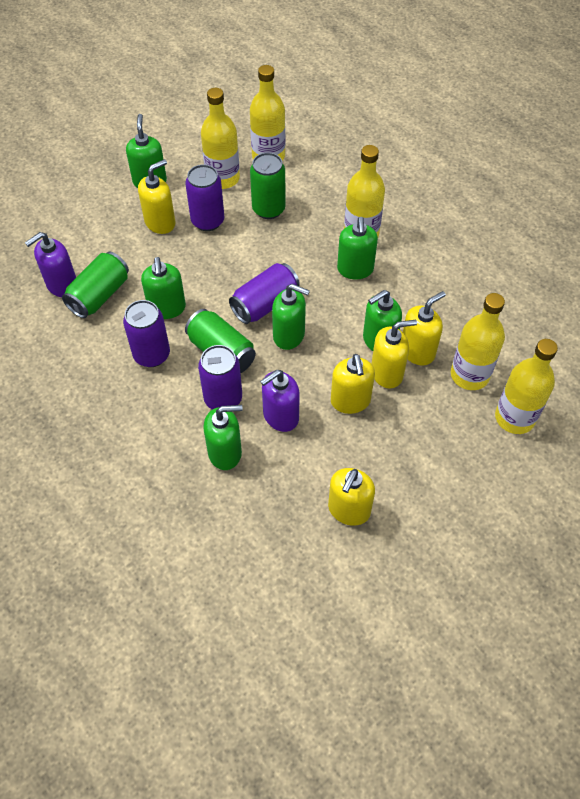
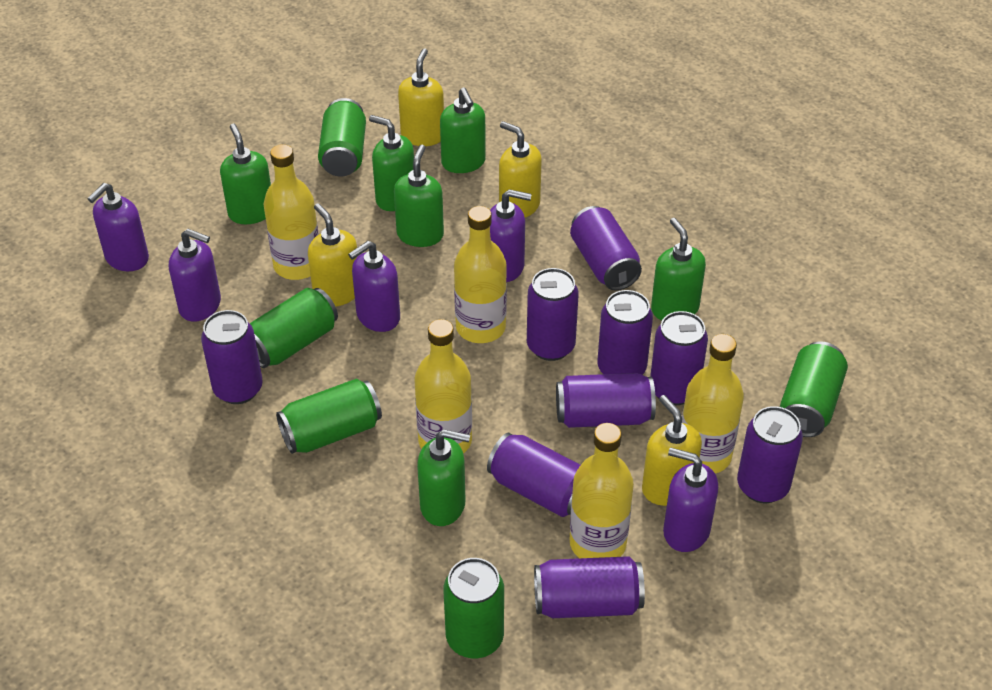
green can: 3 -> 5
purple can: 4 -> 9
purple soap dispenser: 2 -> 5
yellow soap dispenser: 5 -> 4

